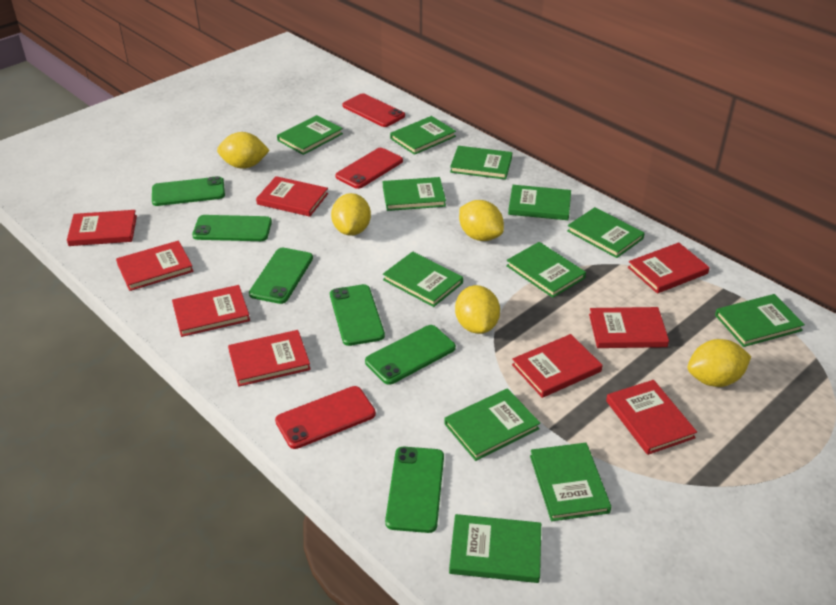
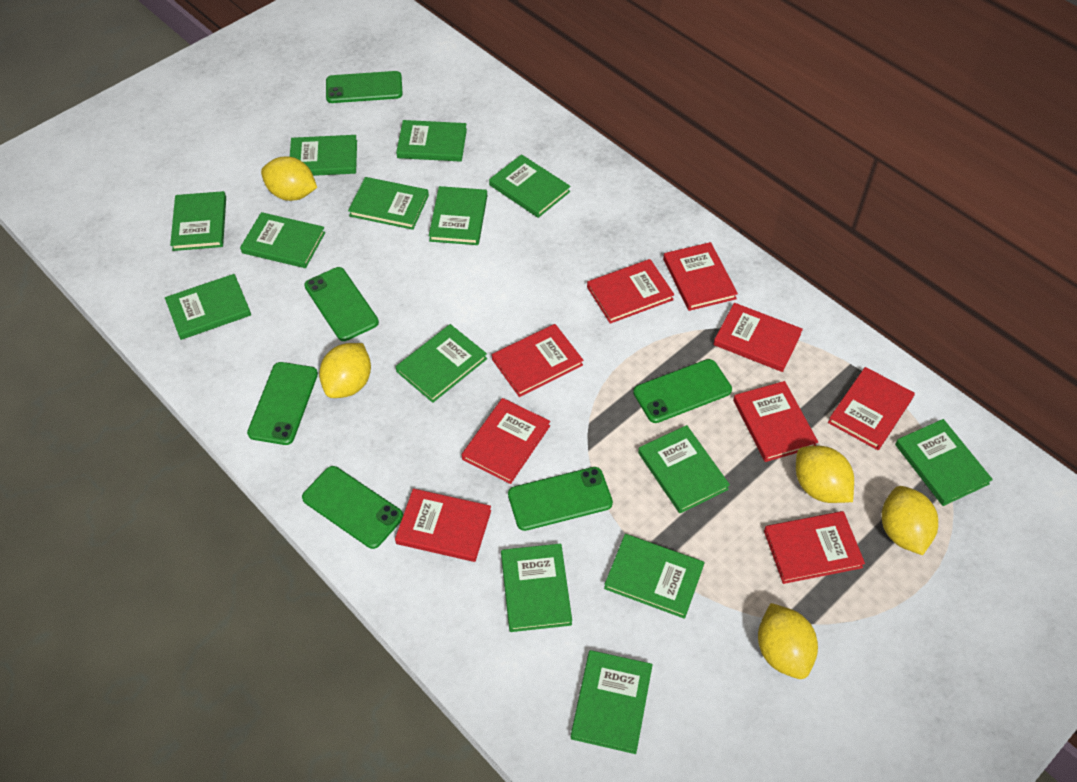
green book: 12 -> 14
red phone: 3 -> 0

